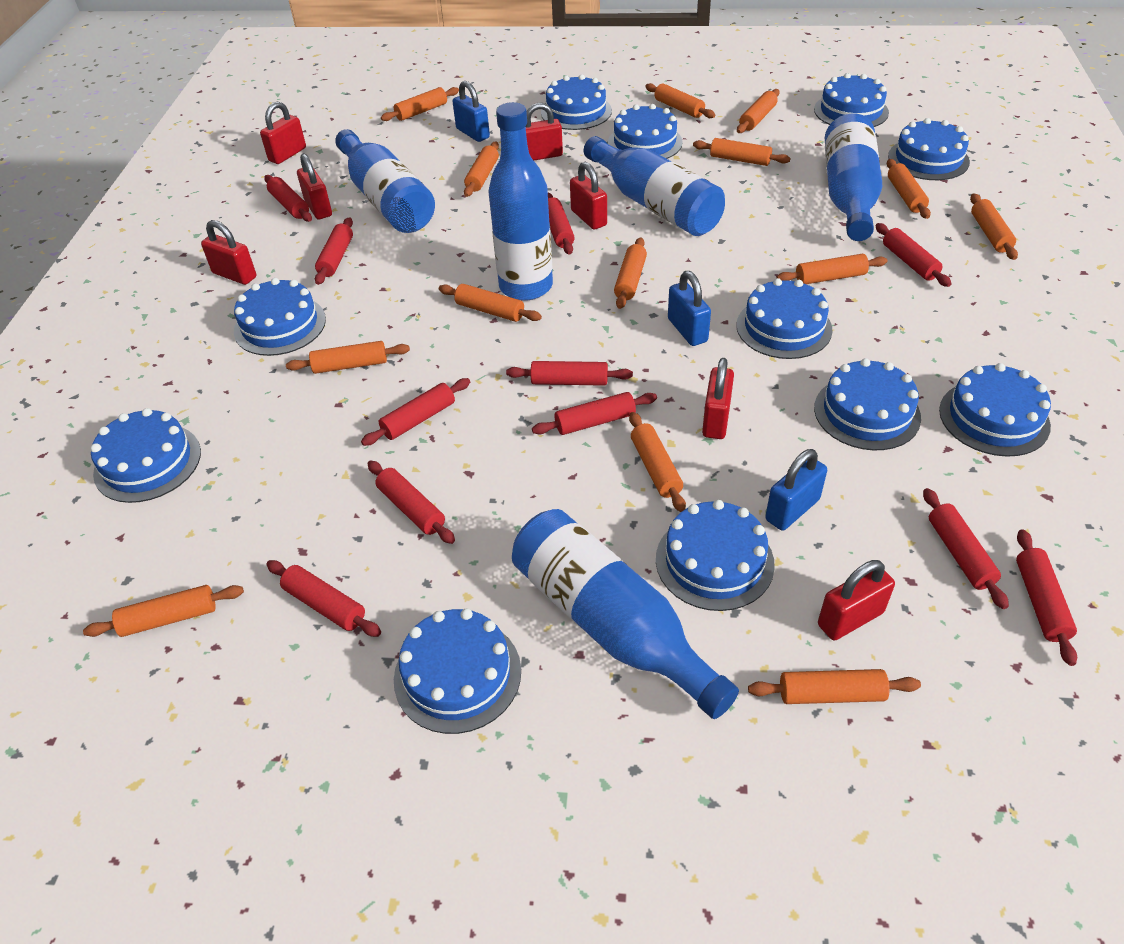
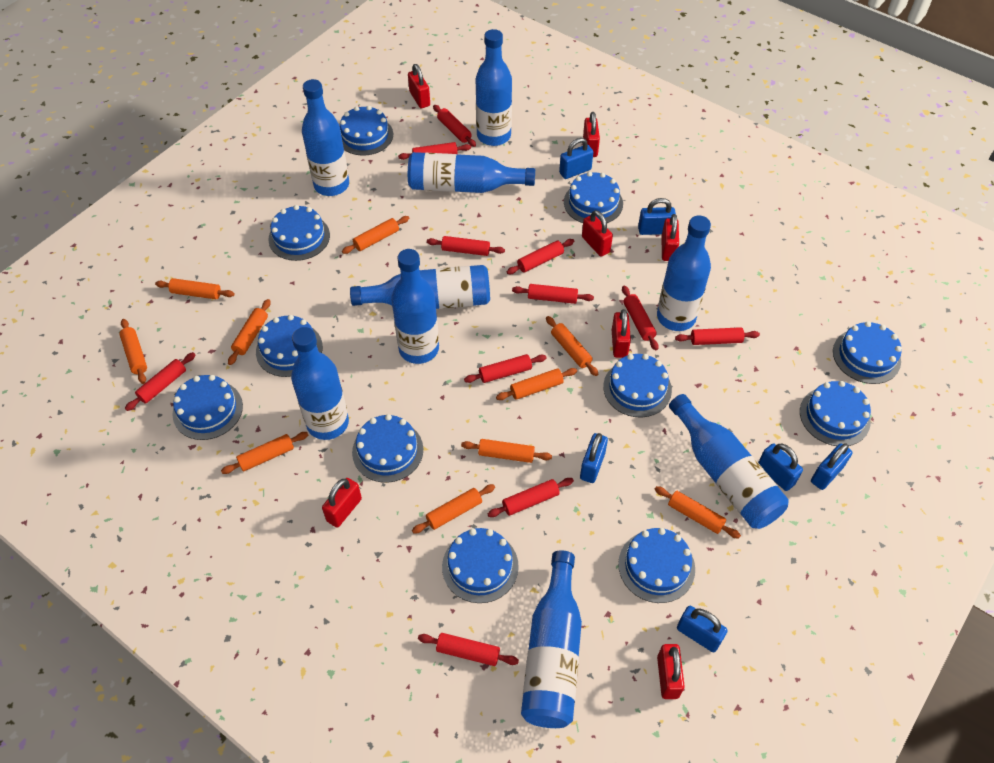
blue bottle: 5 -> 9
blue padlock: 3 -> 6
orange rolling pin: 14 -> 10

